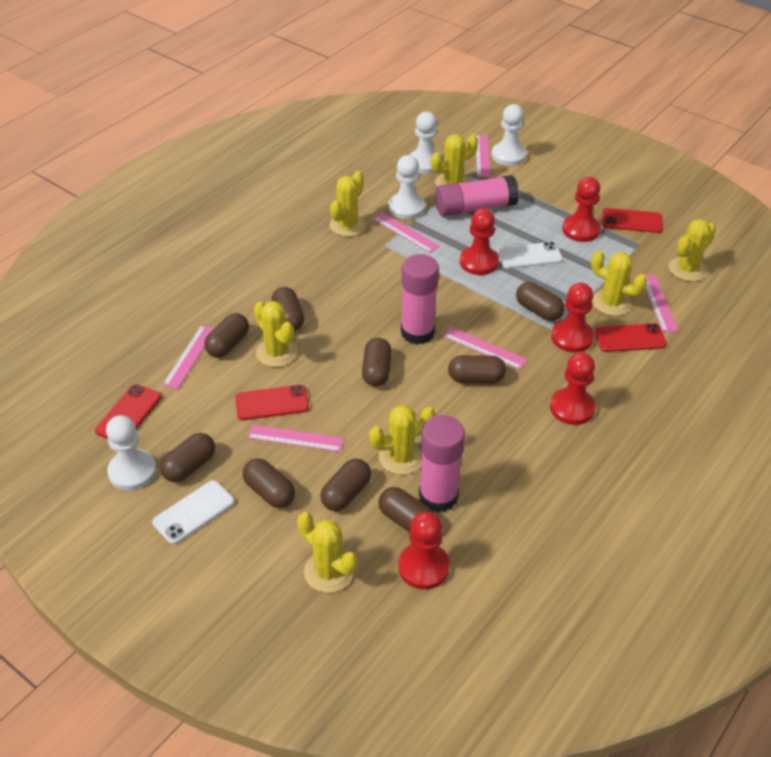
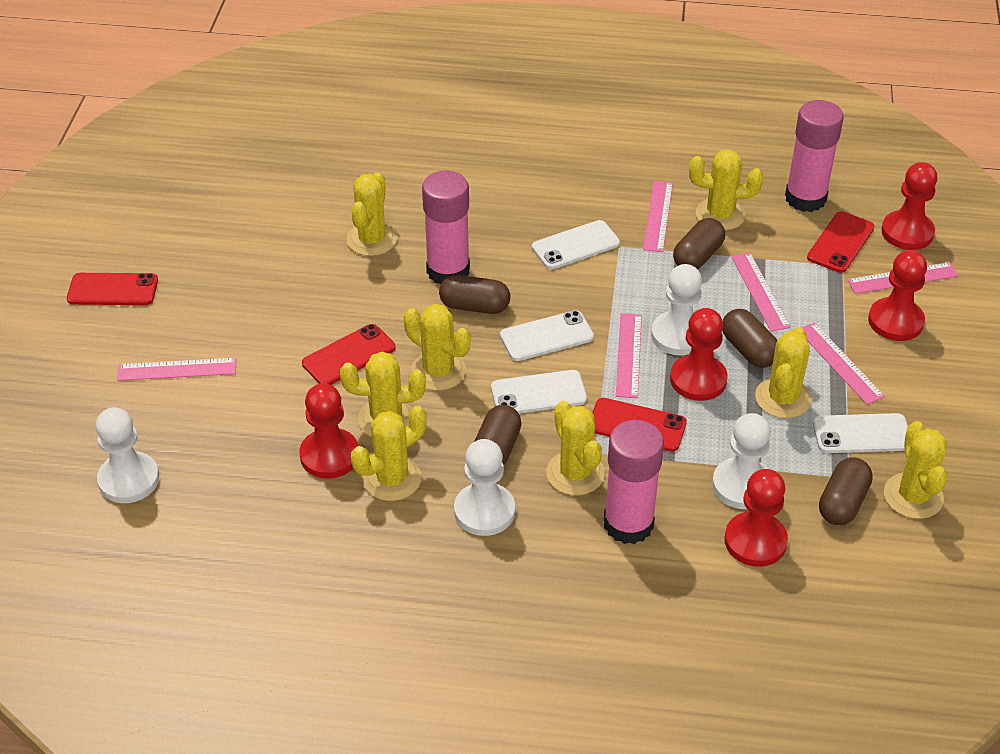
brown capsule: 9 -> 5
white phone: 2 -> 4
yellow cactus: 7 -> 8

